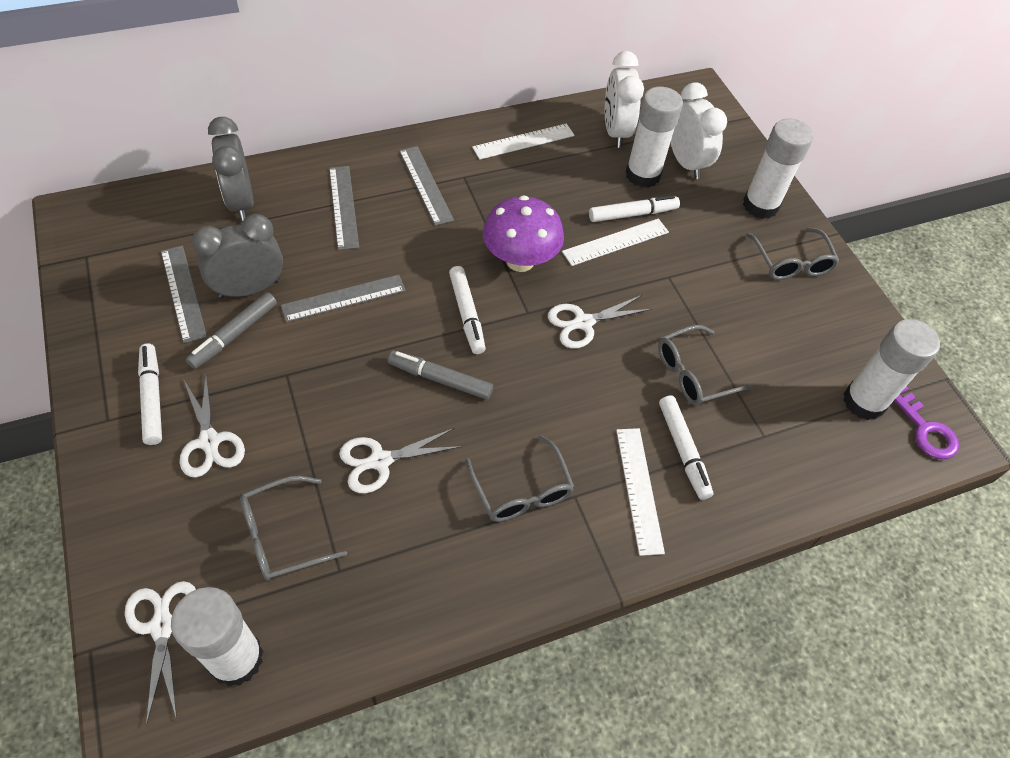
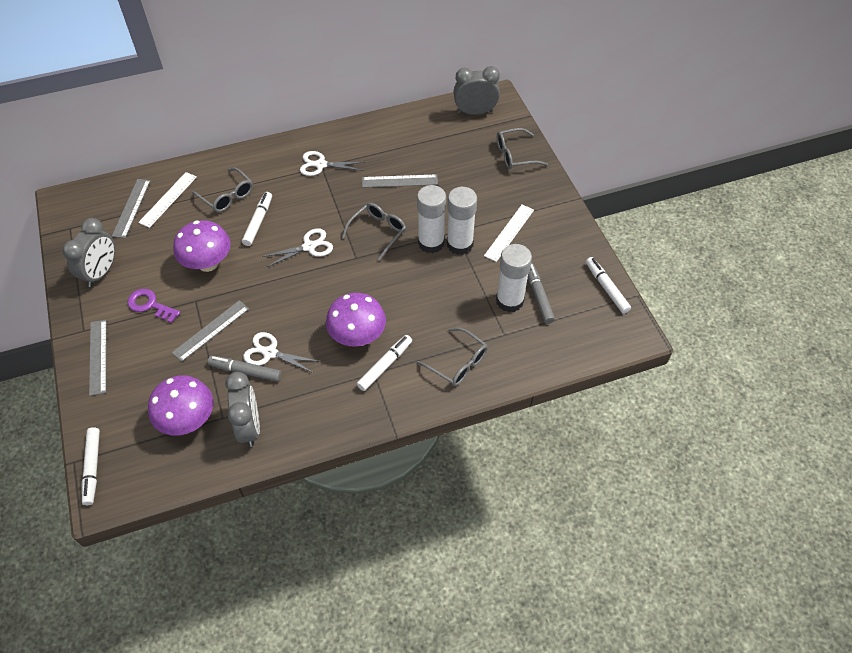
grey clock: 2 -> 3
purple mushroom: 1 -> 3
white clock: 2 -> 0
white glue stick: 4 -> 3
white ruler: 3 -> 2
white scissors: 4 -> 3

